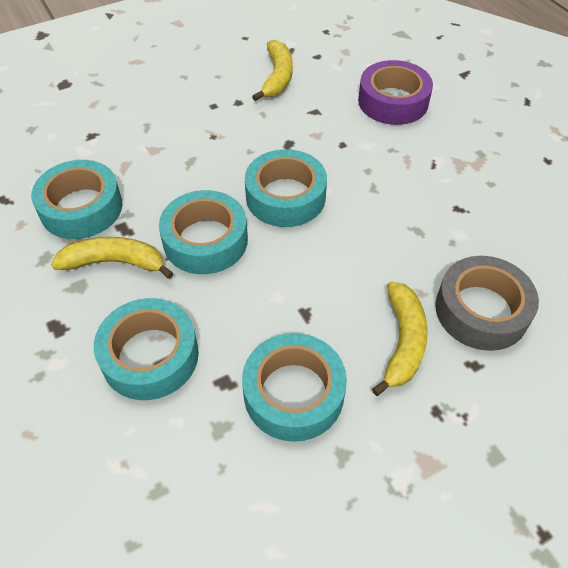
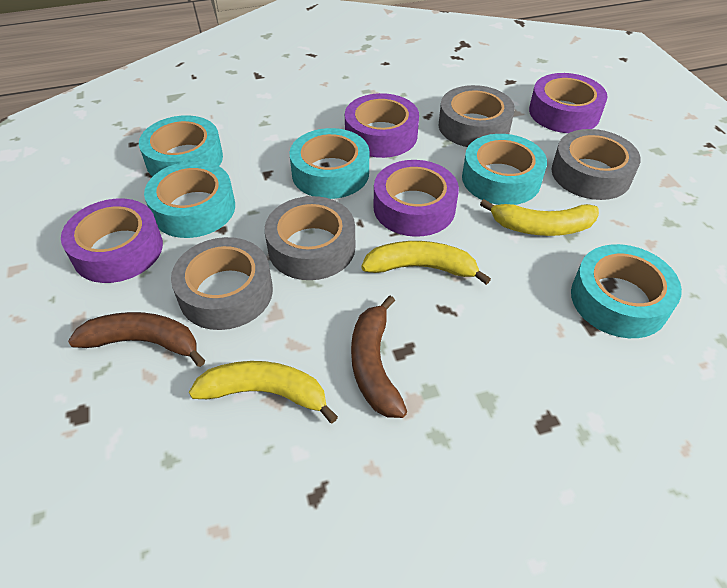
brown banana: 0 -> 2
grey tape: 1 -> 4
purple tape: 1 -> 4

